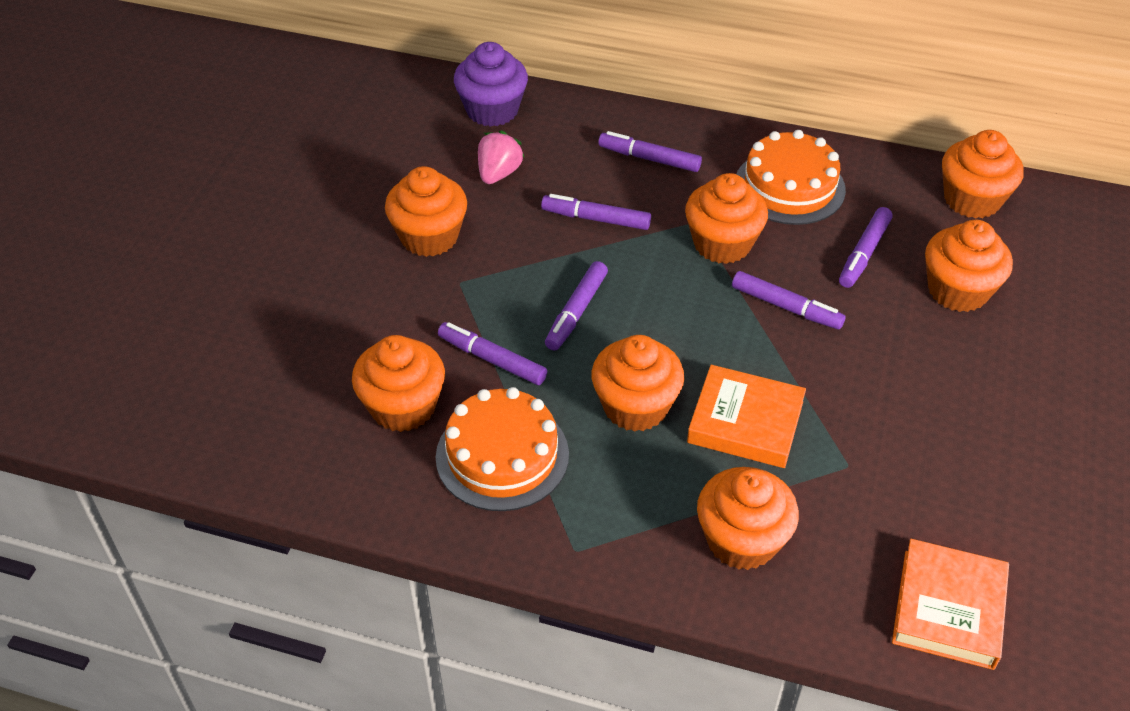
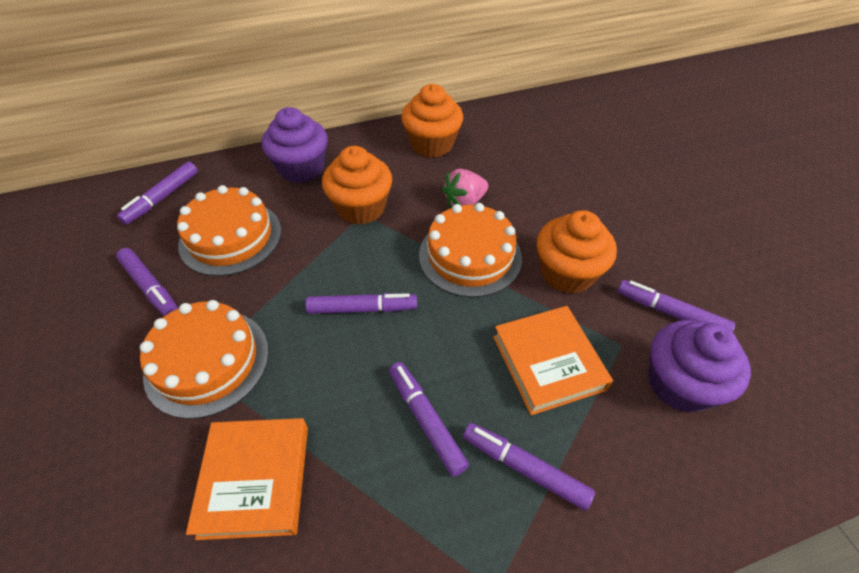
orange cake: 2 -> 3
orange cupcake: 7 -> 3
purple cupcake: 1 -> 2

